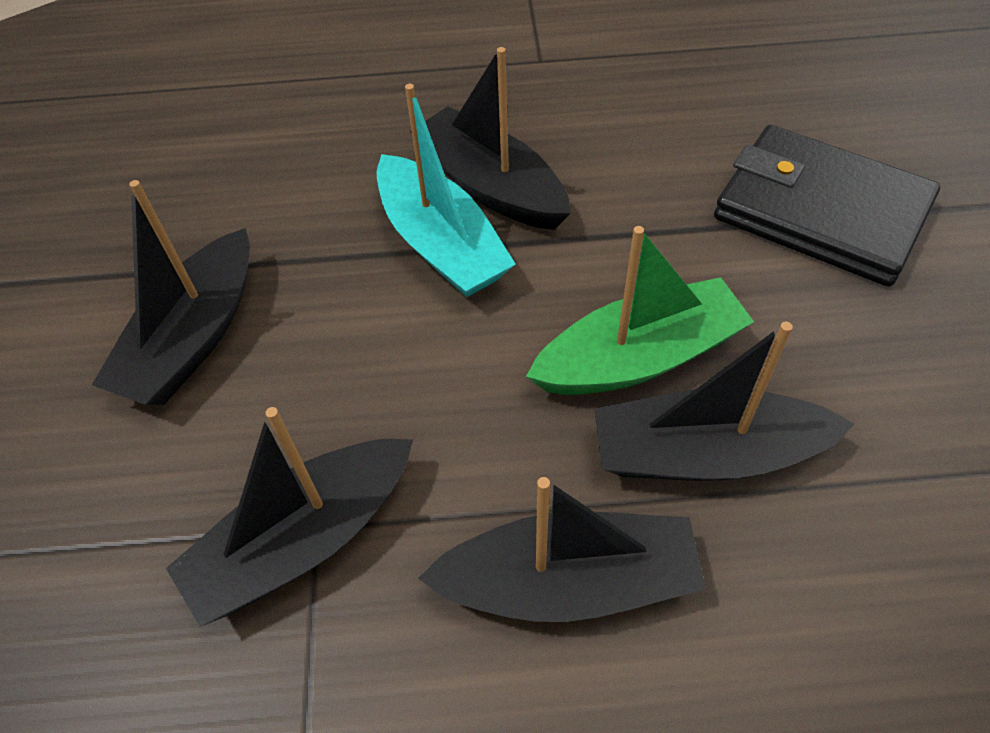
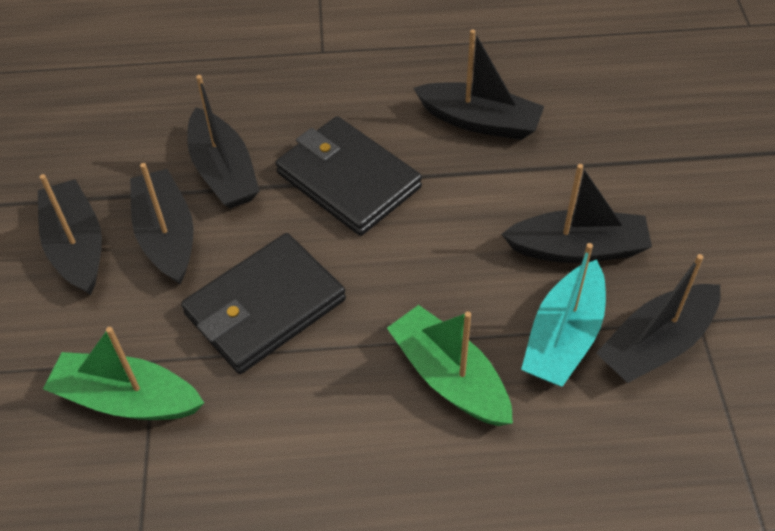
black boat: 5 -> 6
black wallet: 1 -> 2
green boat: 1 -> 2

